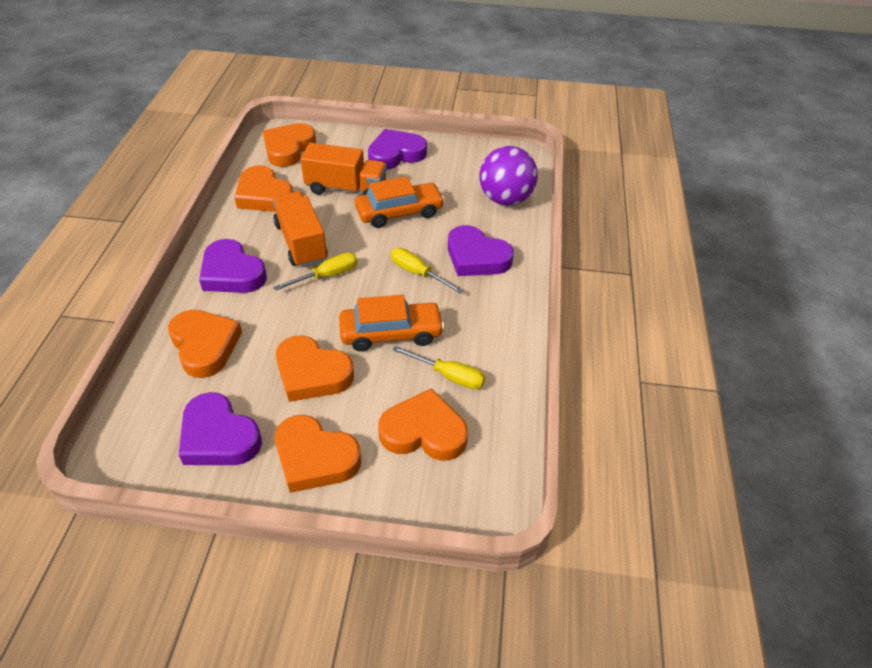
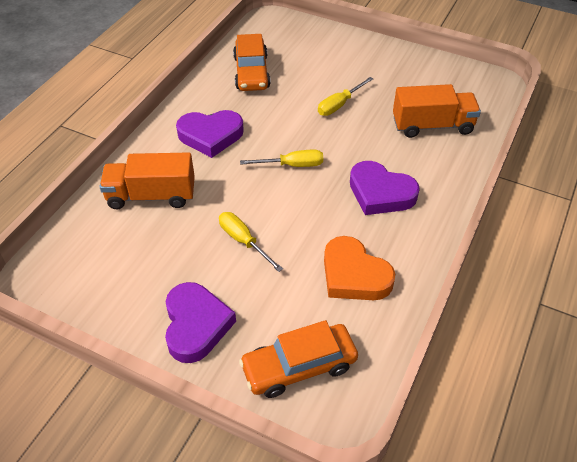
orange heart: 6 -> 1
purple ball: 1 -> 0
purple heart: 4 -> 3

